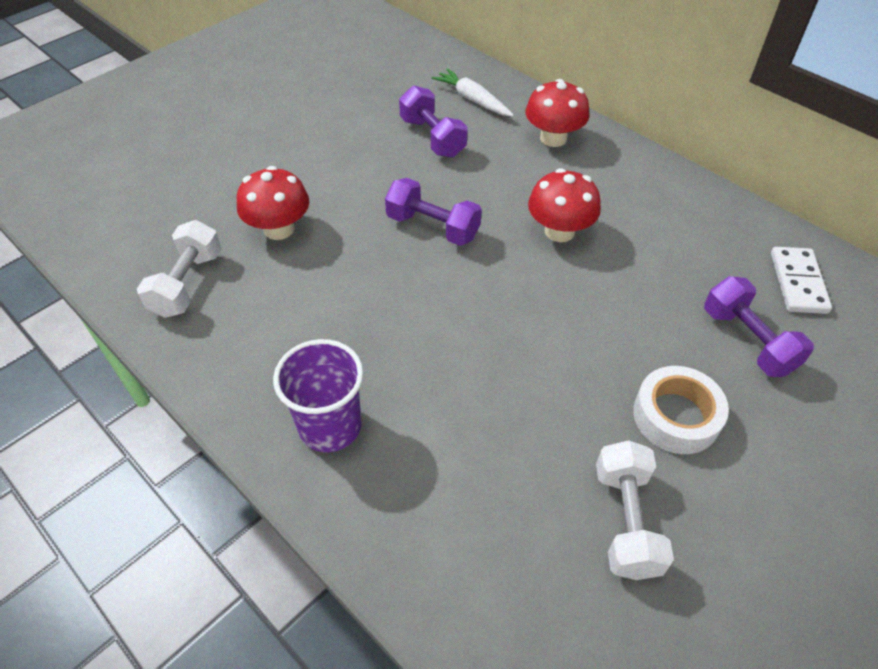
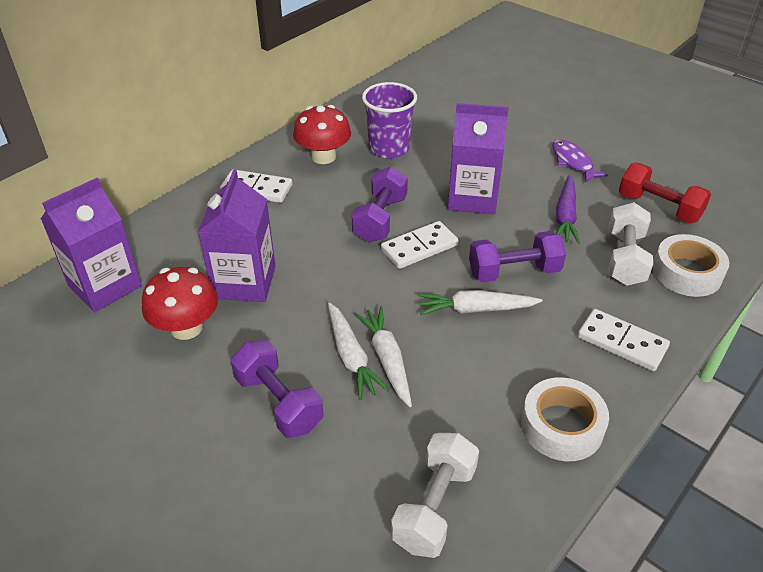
purple carrot: 0 -> 1
purple carton: 0 -> 3
purple fish: 0 -> 1
red dumbbell: 0 -> 1
red mushroom: 3 -> 2
white carrot: 1 -> 3
white domino: 1 -> 3
white tape: 1 -> 2

